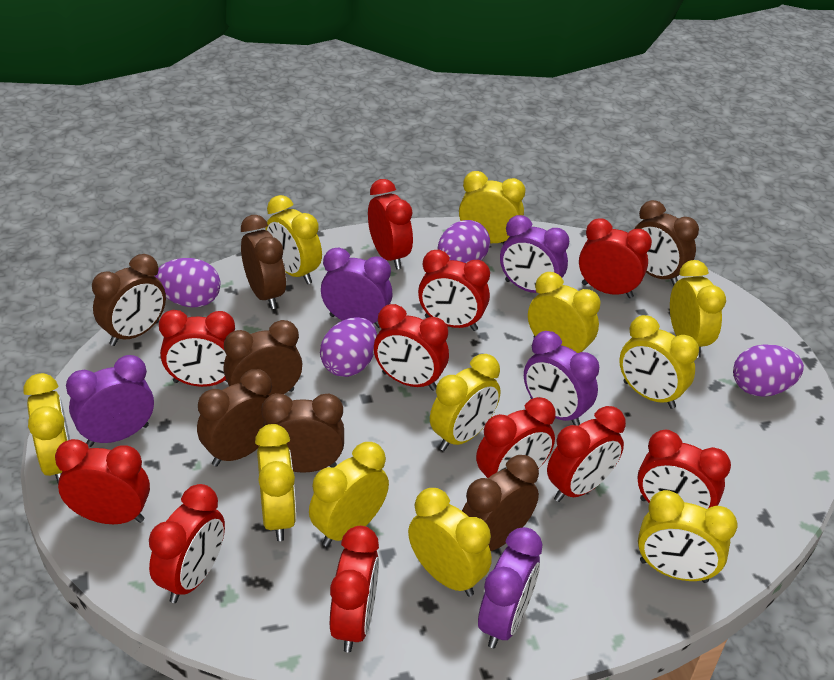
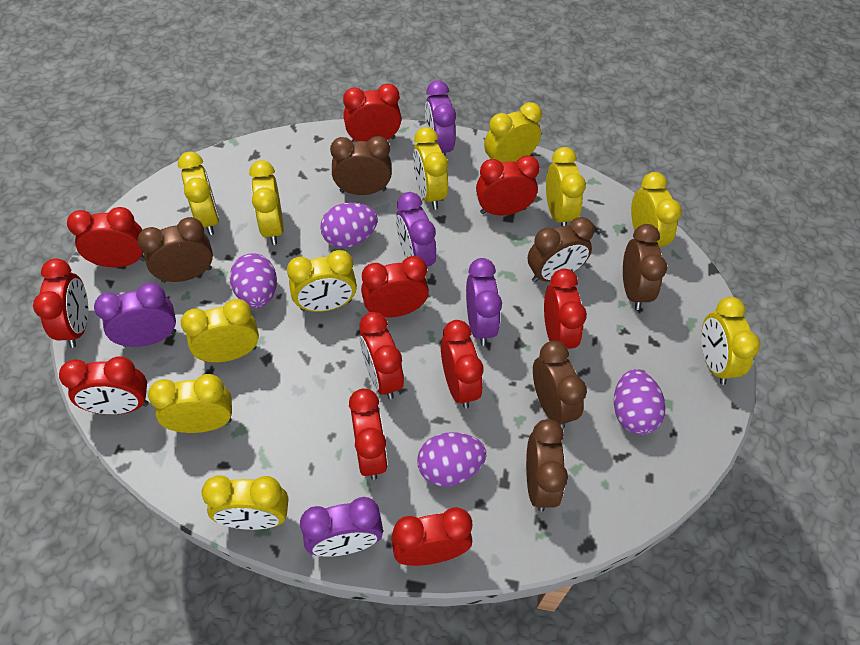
brown clock: 7 -> 6

